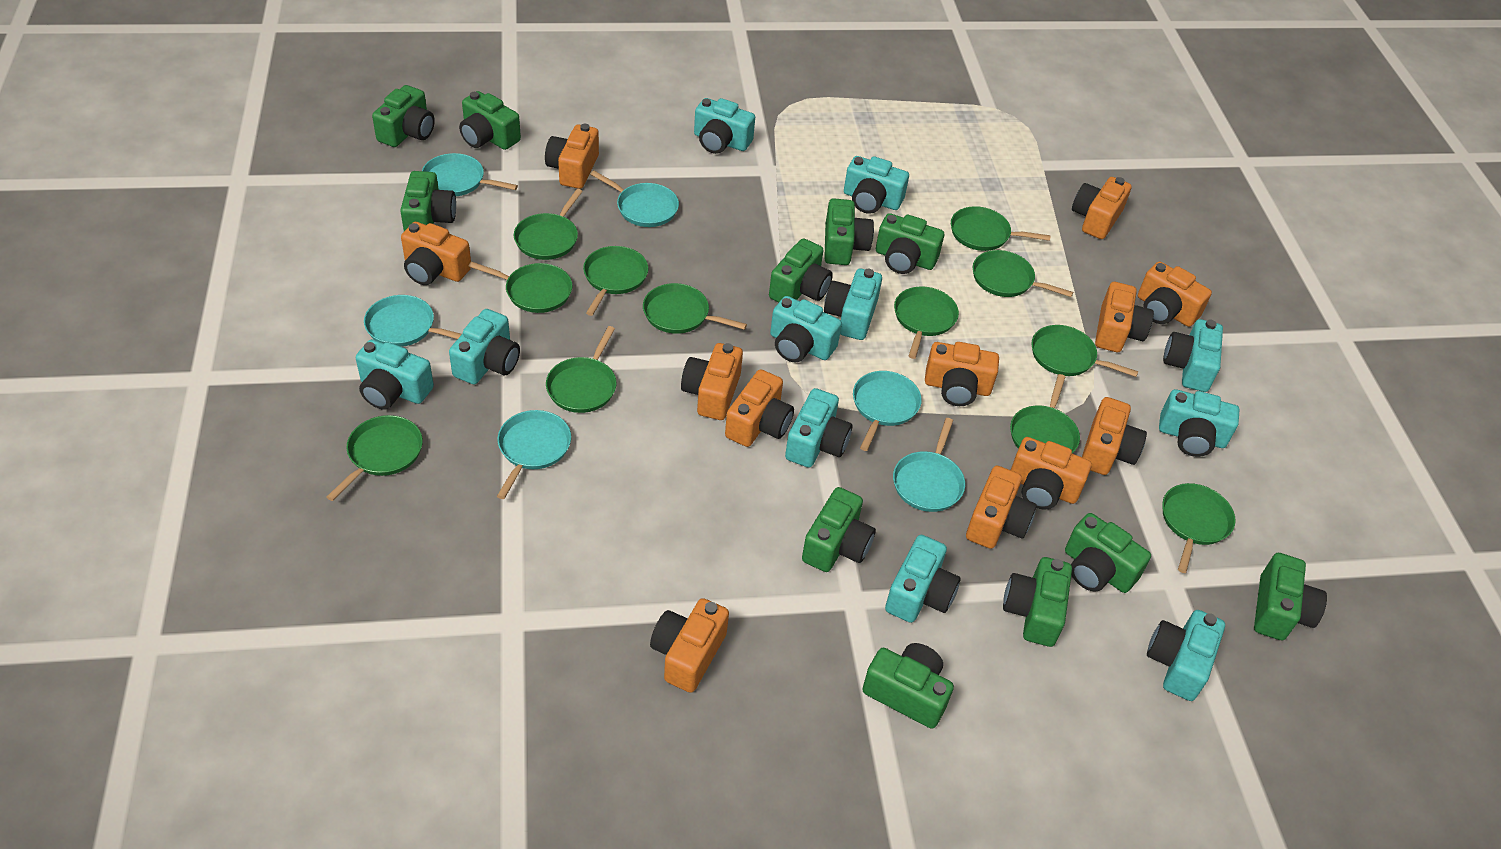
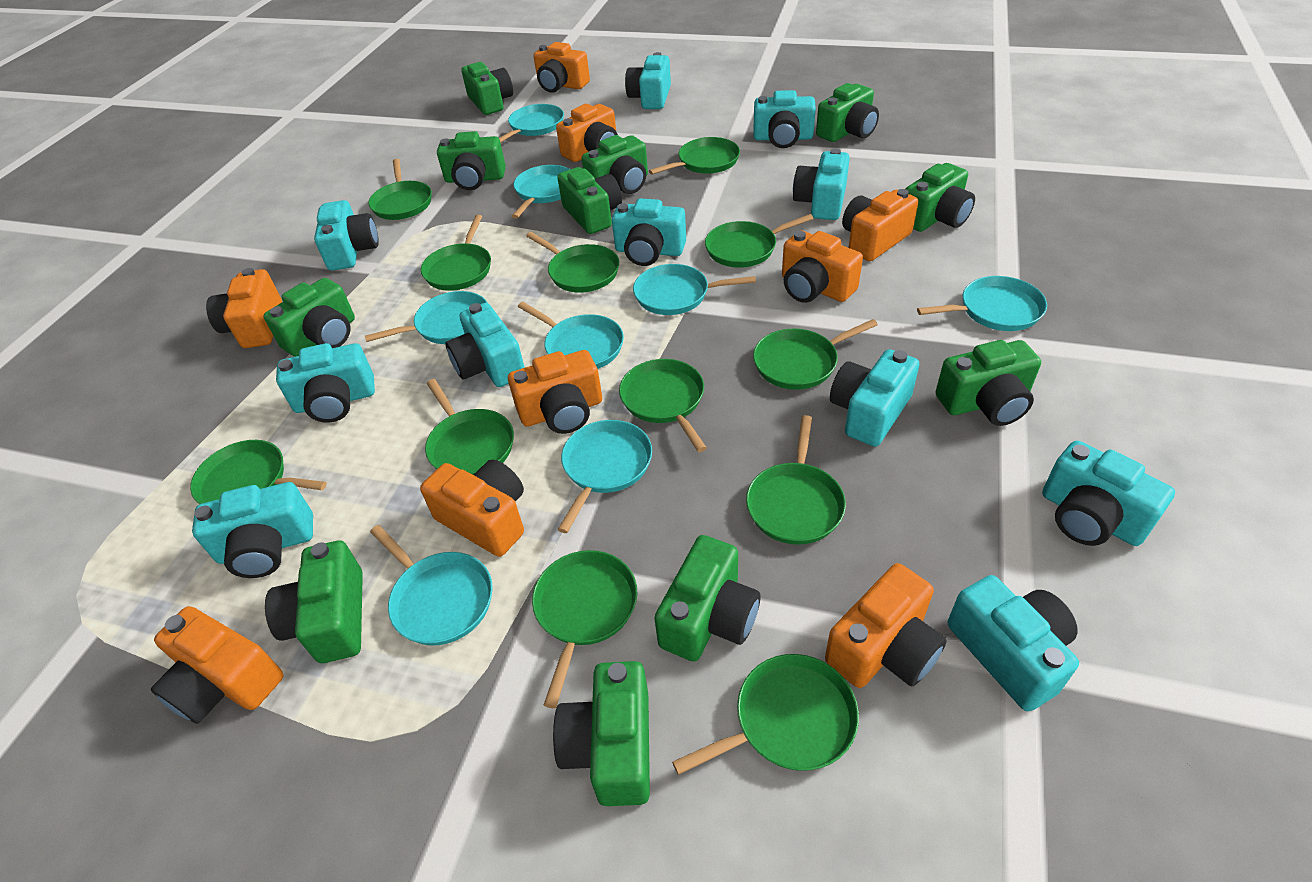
orange camera: 12 -> 9
turquoise pan: 6 -> 8

